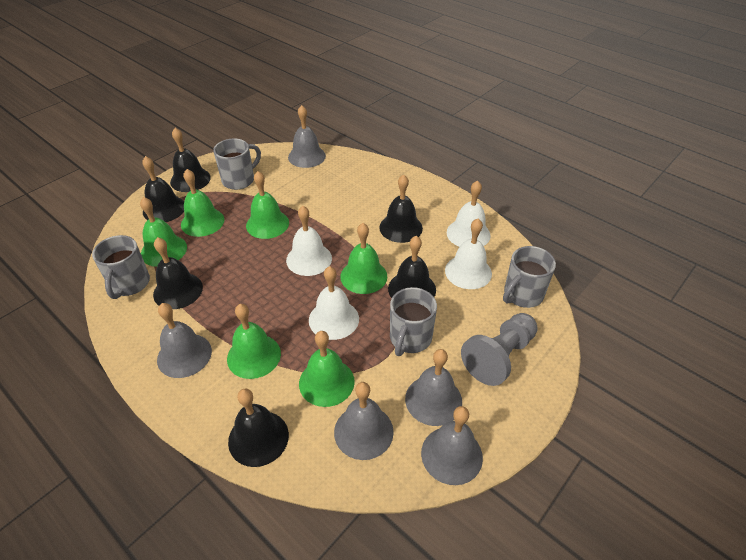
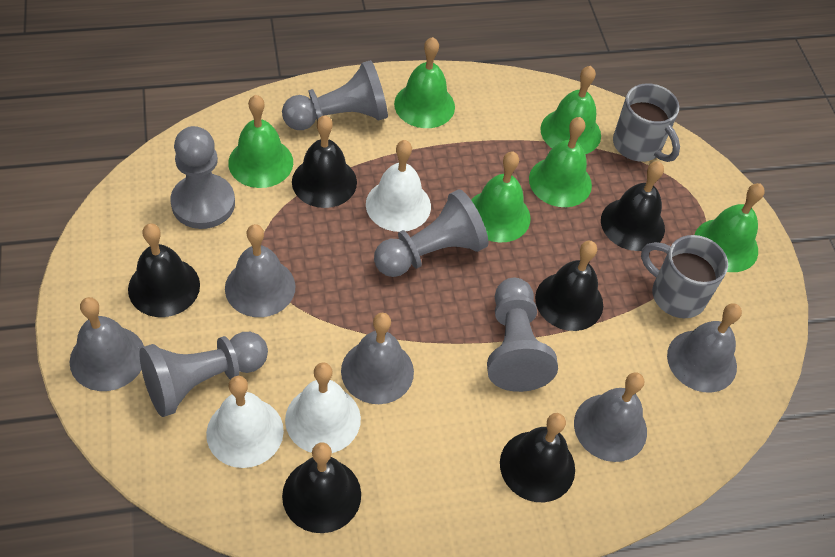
grey mug: 4 -> 2
grey pawn: 1 -> 5
white bell: 4 -> 3

